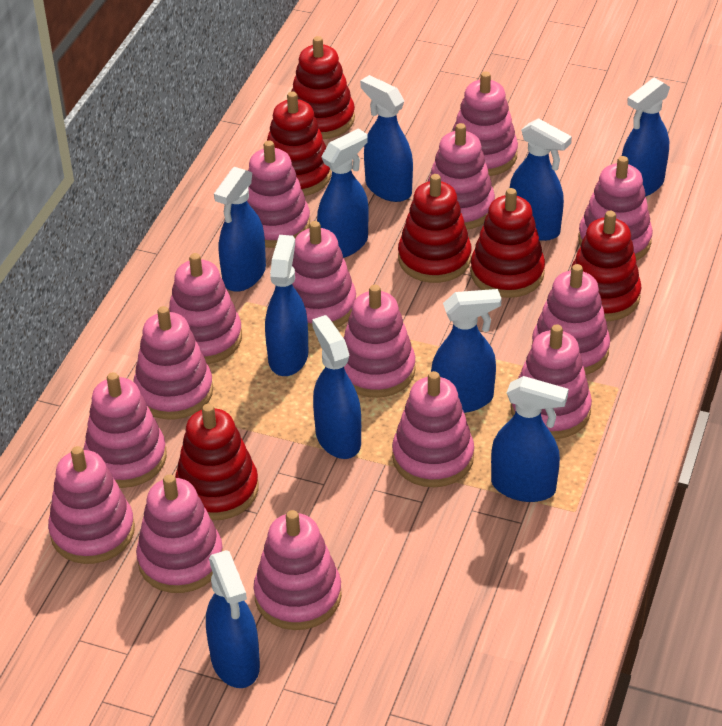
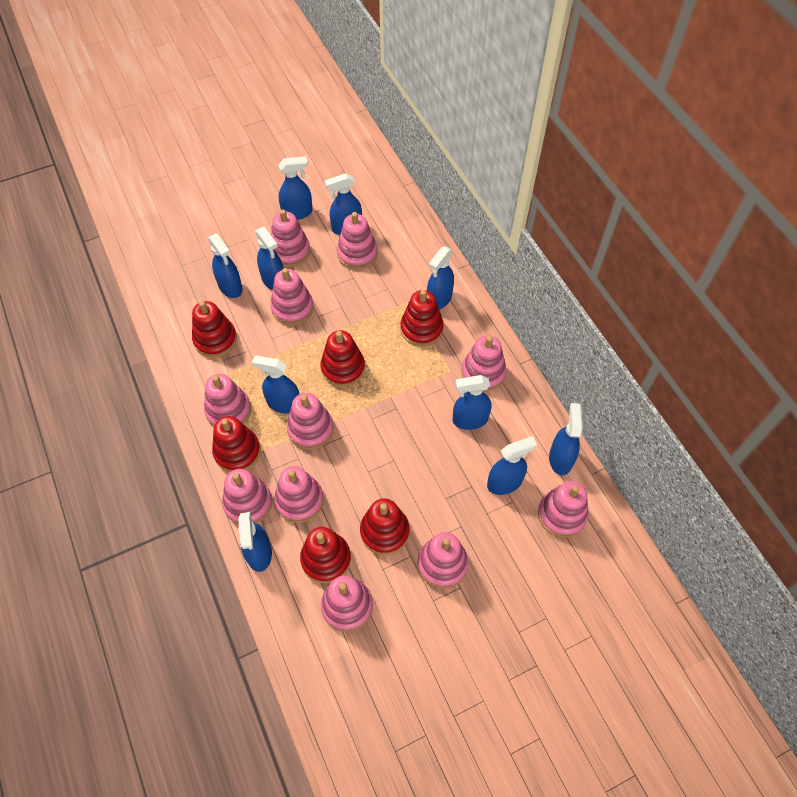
pink stacking toy: 15 -> 11

